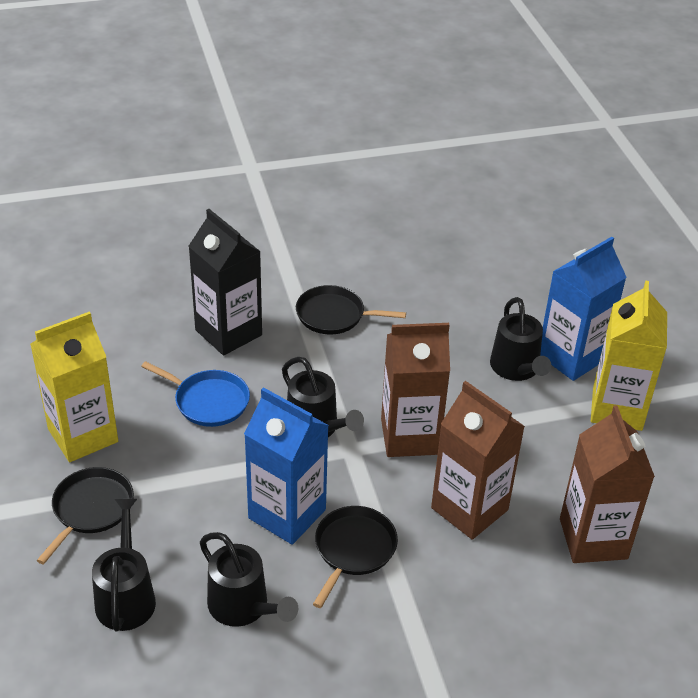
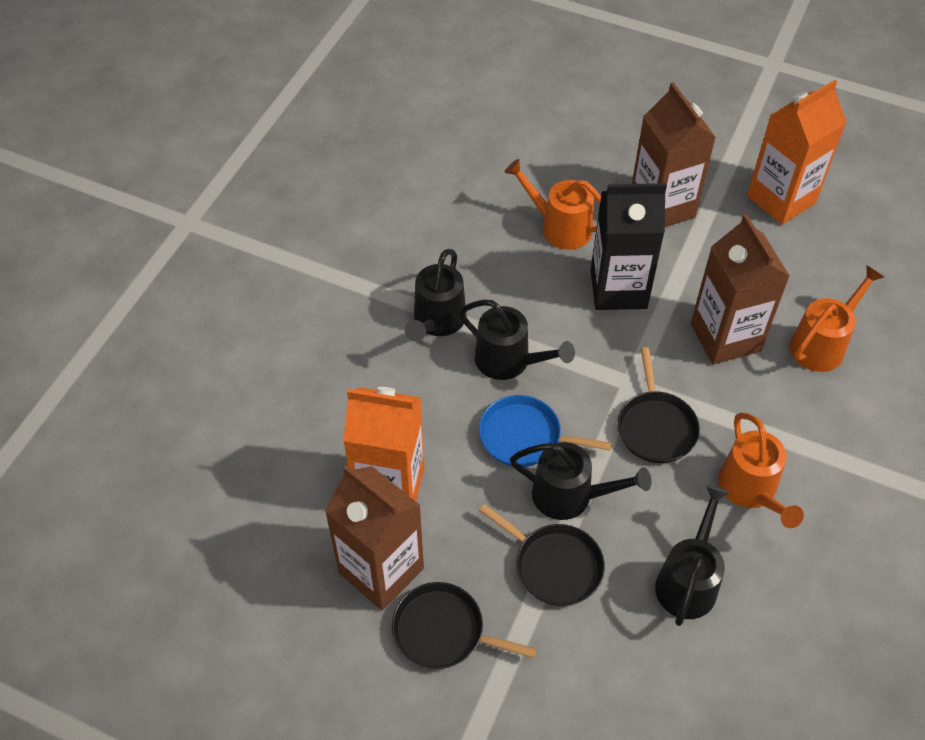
blue carton: 2 -> 0
orange carton: 0 -> 2
orange watering can: 0 -> 3
yellow carton: 2 -> 0

